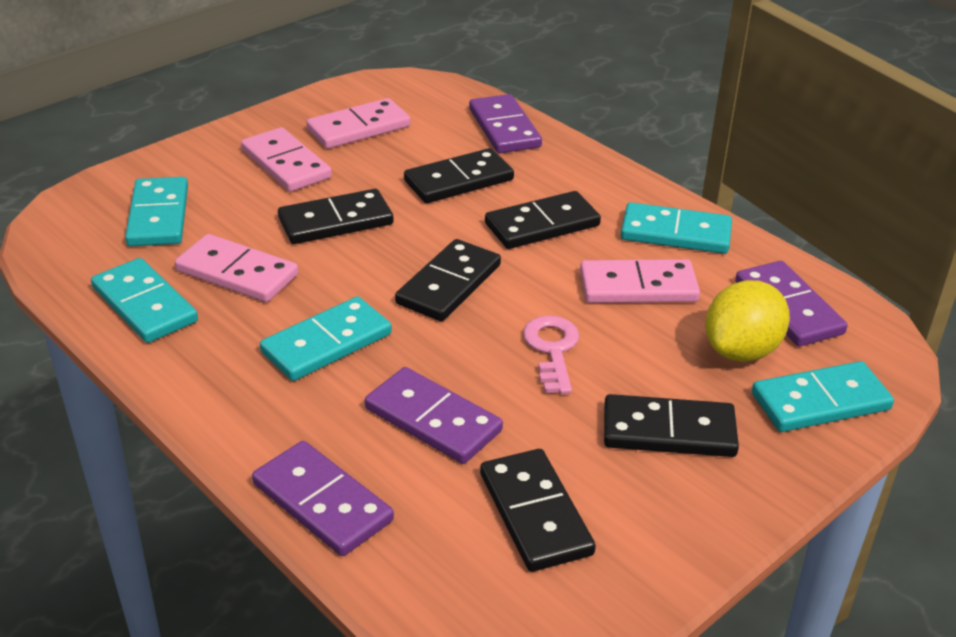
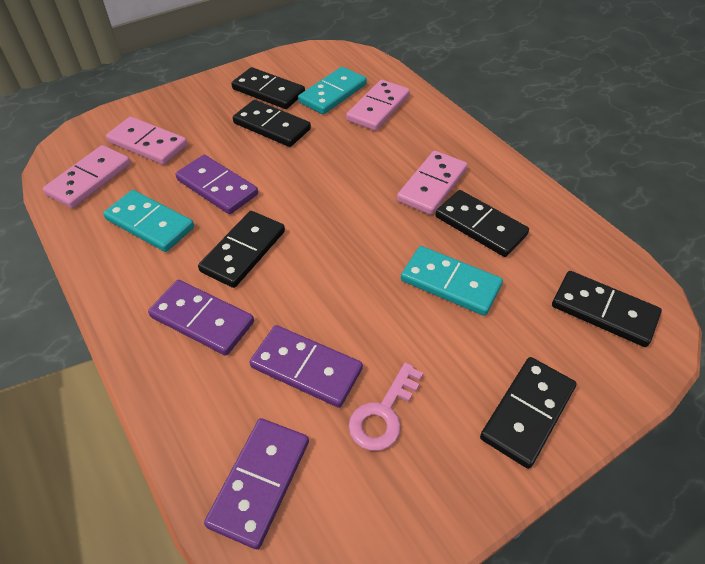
turquoise domino: 5 -> 3
yellow lemon: 1 -> 0

